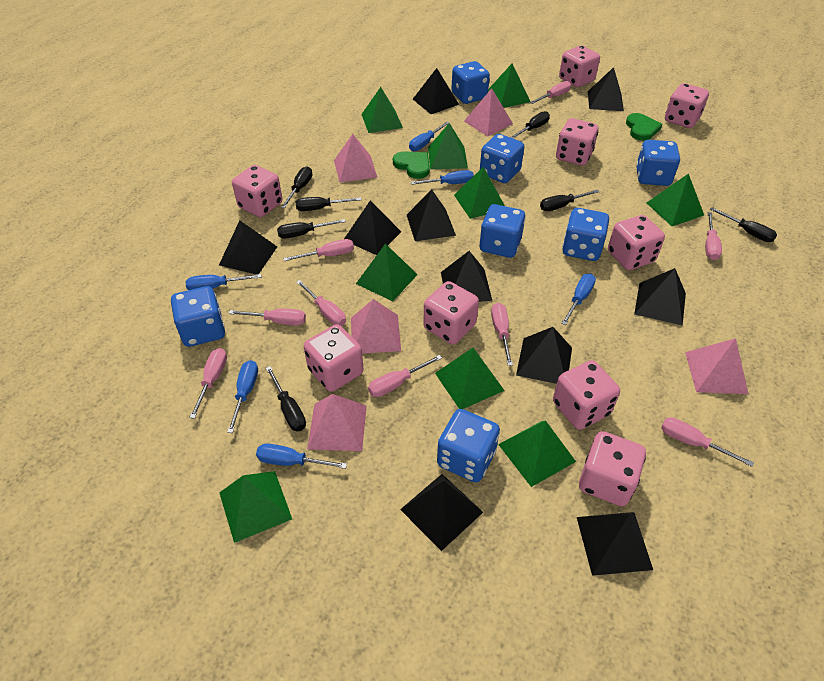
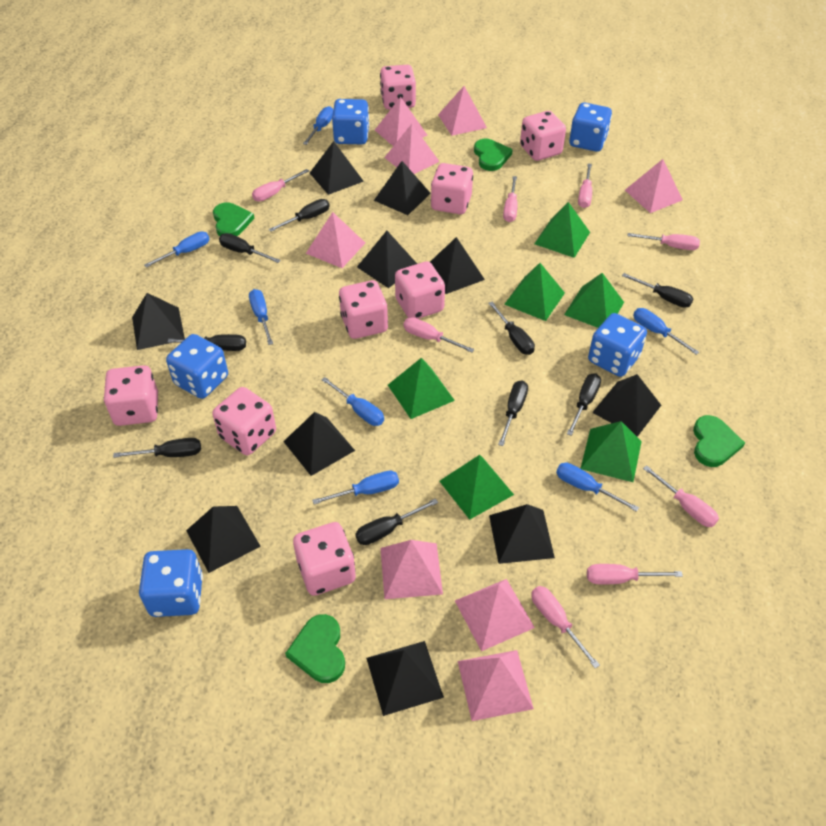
black screwdriver: 7 -> 9
blue dice: 7 -> 5
blue screwdriver: 6 -> 7
green heart: 2 -> 4
green pyramid: 9 -> 6
pink dice: 9 -> 8
pink pyramid: 5 -> 8
pink screwdriver: 9 -> 8

